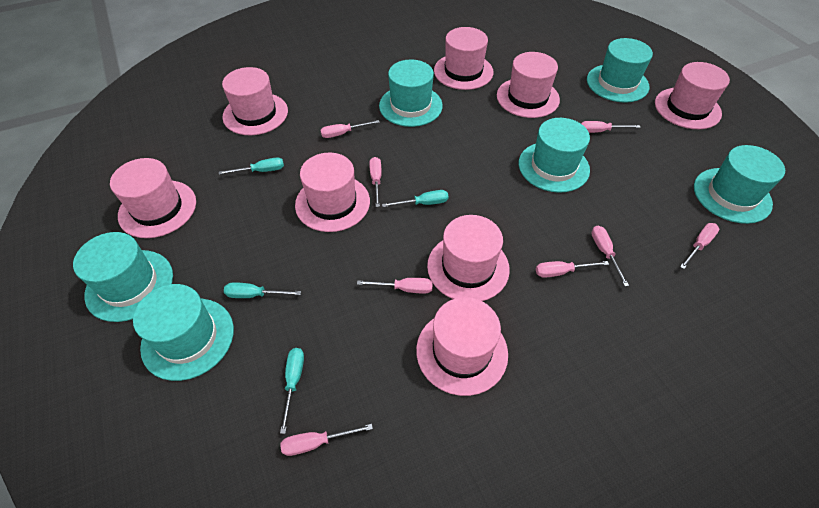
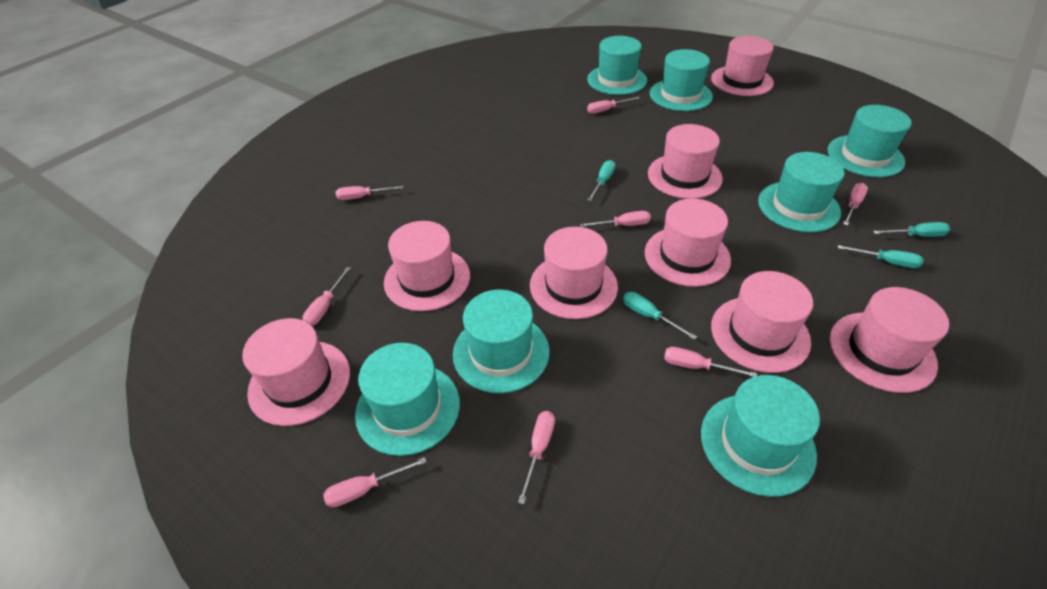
turquoise hat: 6 -> 7

